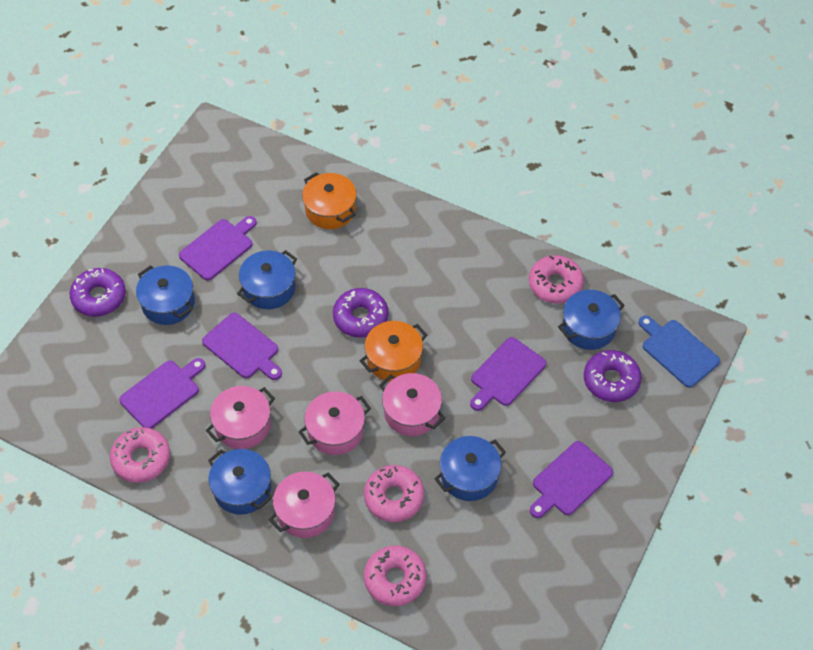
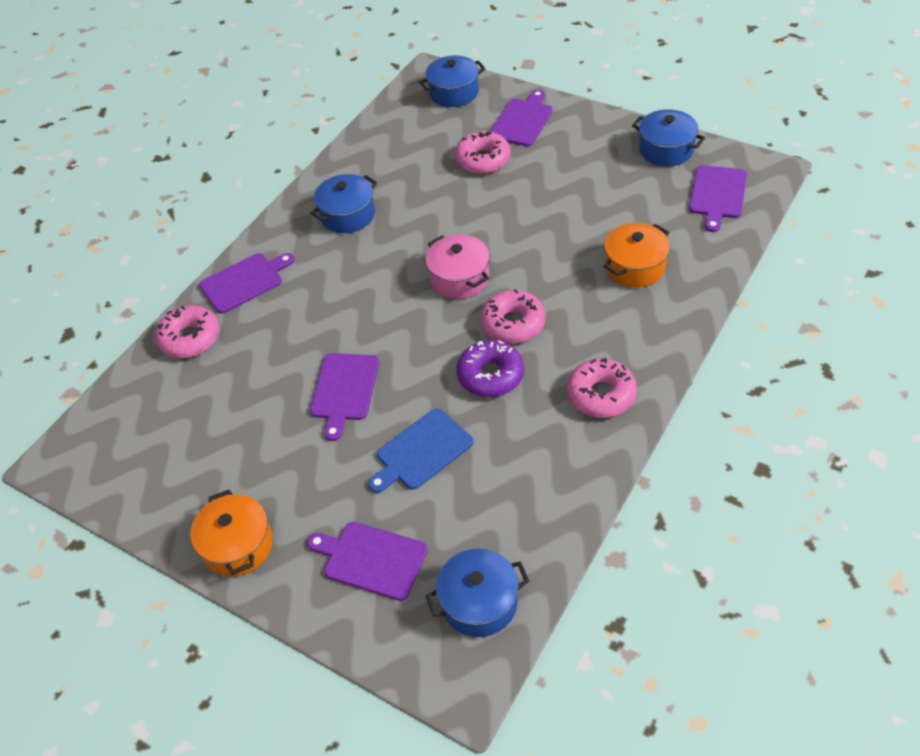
blue pot: 5 -> 4
pink pot: 4 -> 1
purple donut: 3 -> 1

